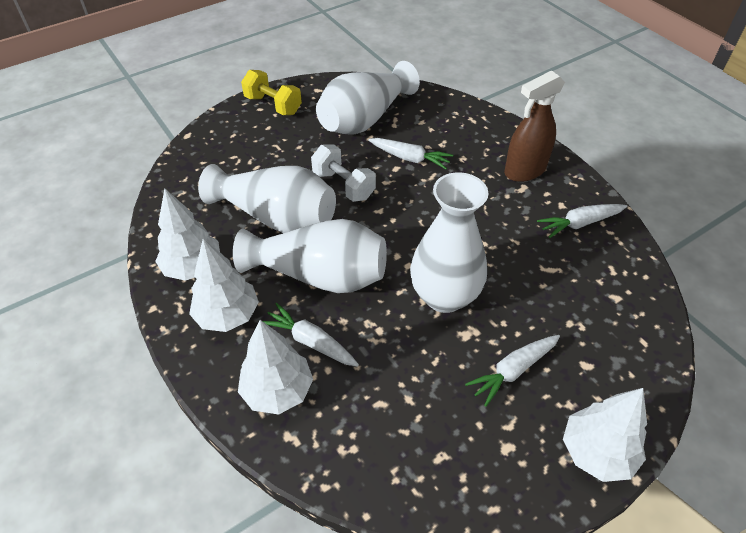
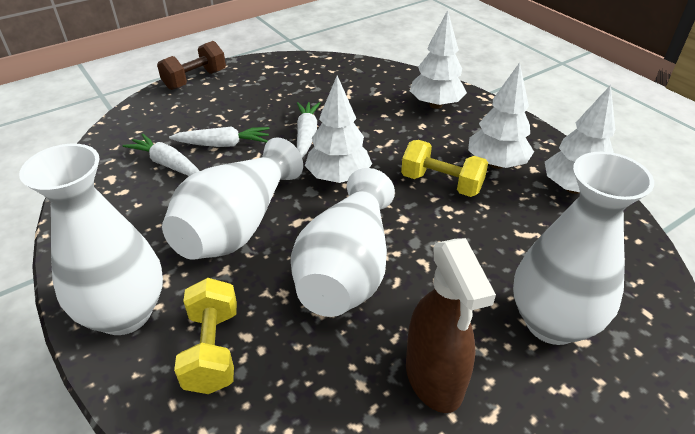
brown dumbbell: 0 -> 1
white carrot: 4 -> 3
white dumbbell: 1 -> 0
yellow dumbbell: 1 -> 2

